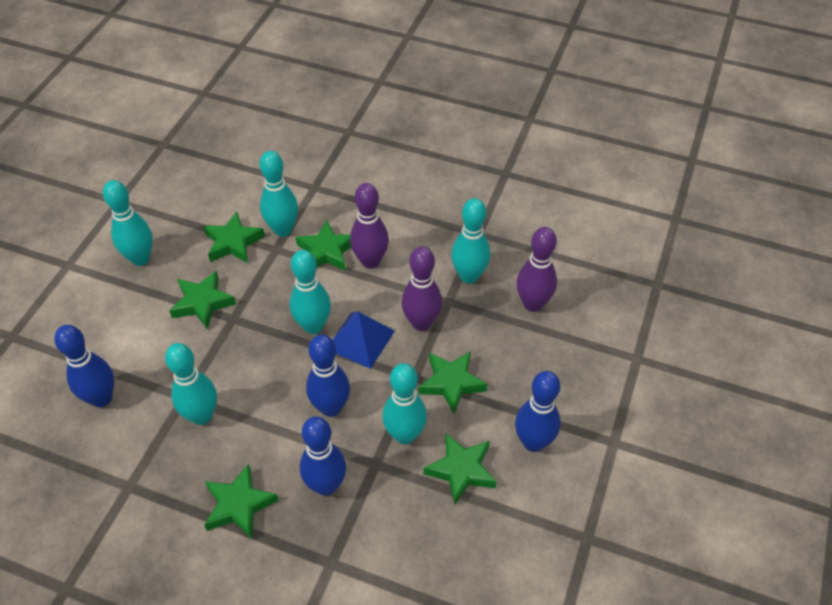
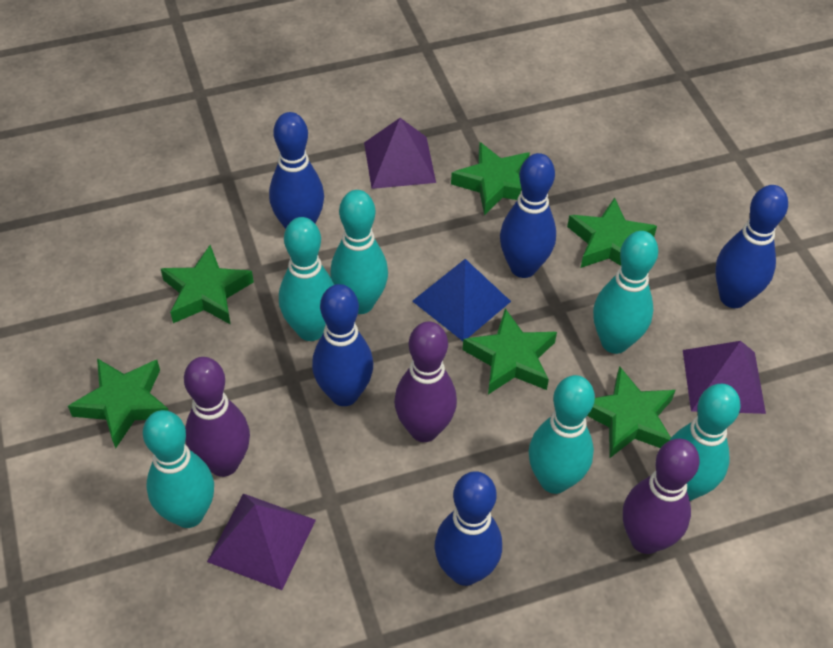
blue bowling pin: 4 -> 5
purple pyramid: 0 -> 3

